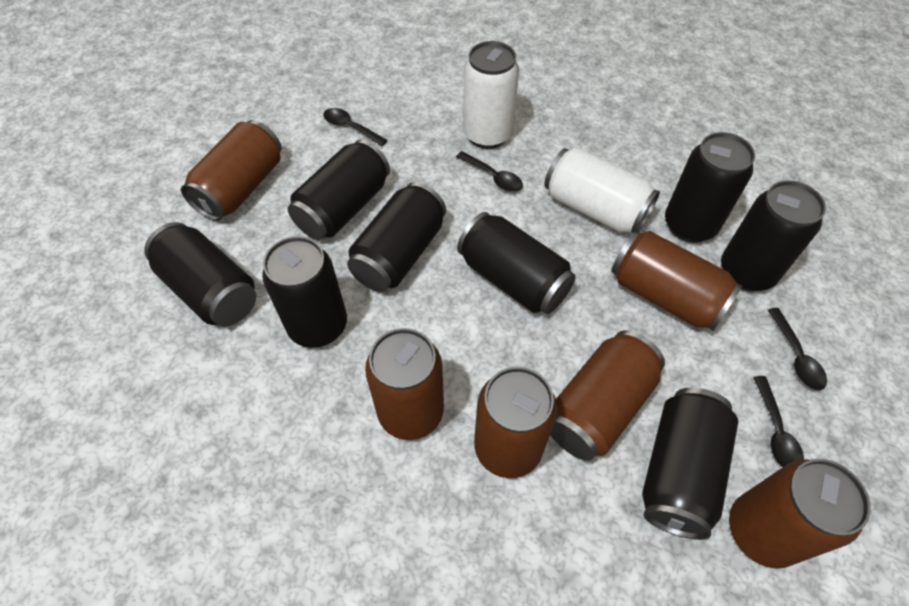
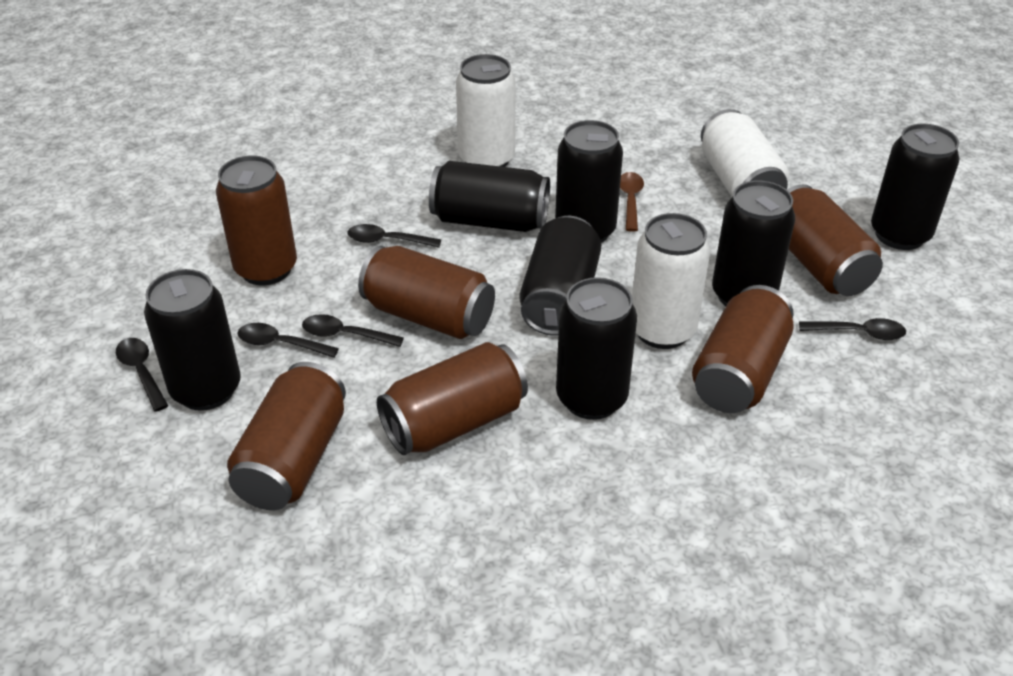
black can: 8 -> 7
black spoon: 4 -> 5
brown spoon: 0 -> 1
white can: 2 -> 3

